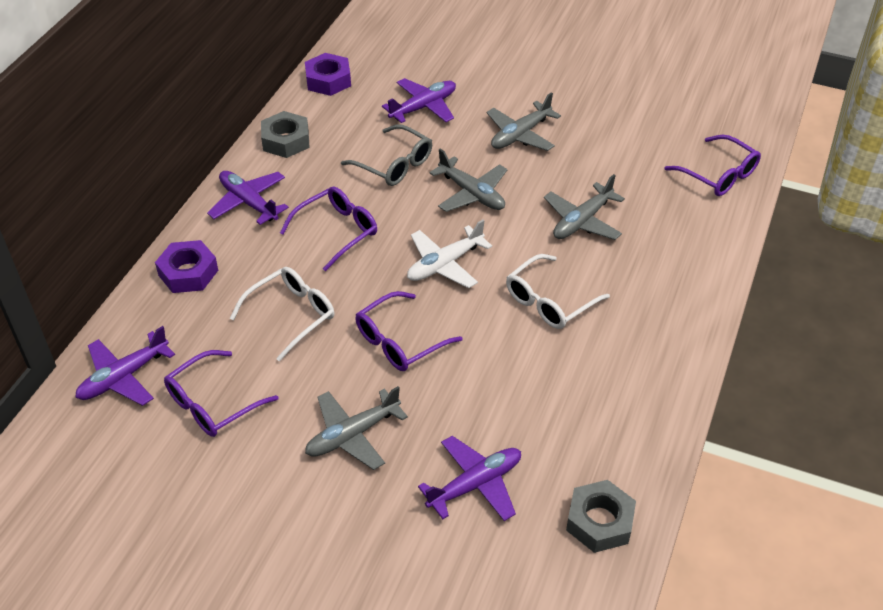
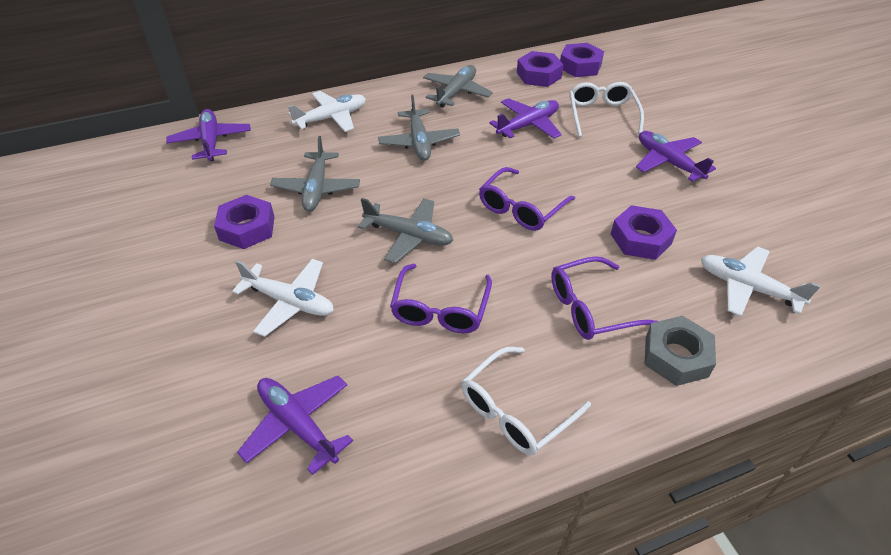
grey glasses: 1 -> 0
grey nut: 2 -> 1
purple glasses: 4 -> 3
purple nut: 2 -> 4
white plane: 1 -> 3

